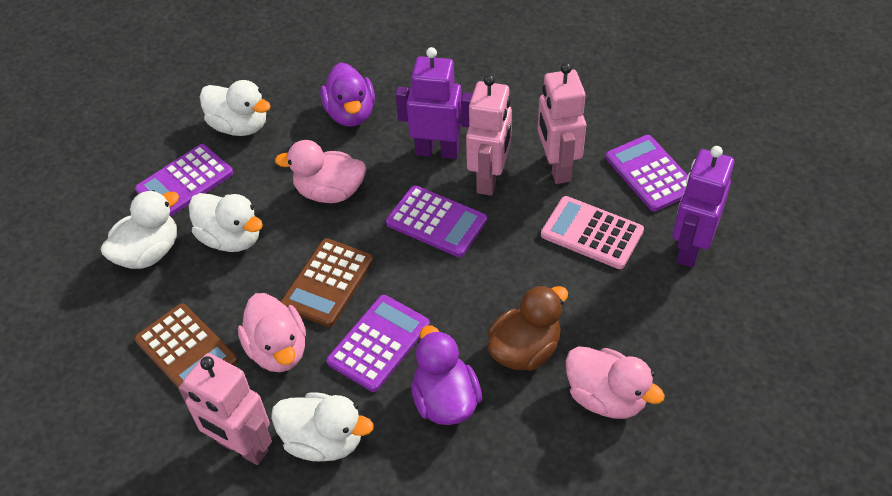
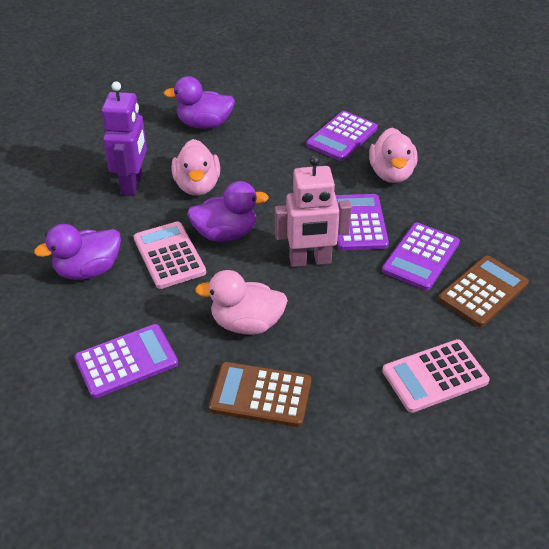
brown duck: 1 -> 0
pink calculator: 1 -> 2
pink robot: 3 -> 1
purple duck: 2 -> 3
purple robot: 2 -> 1
white duck: 4 -> 0

